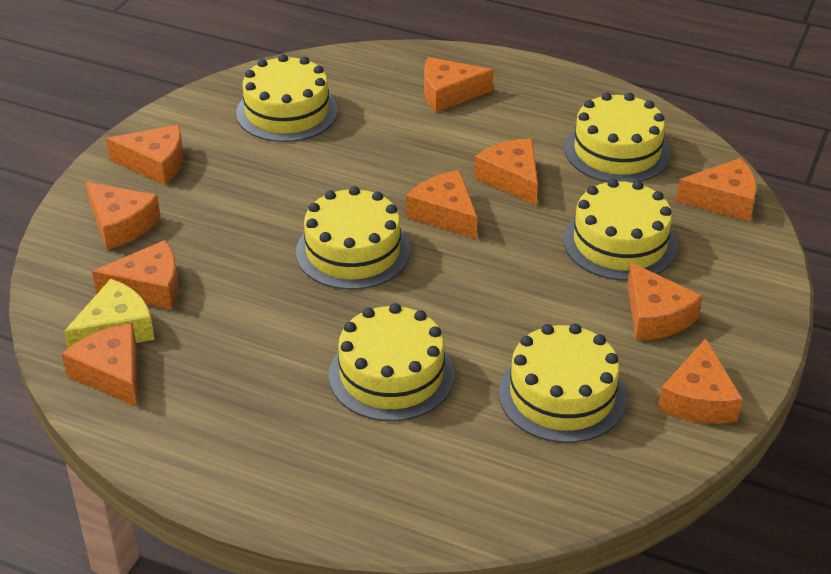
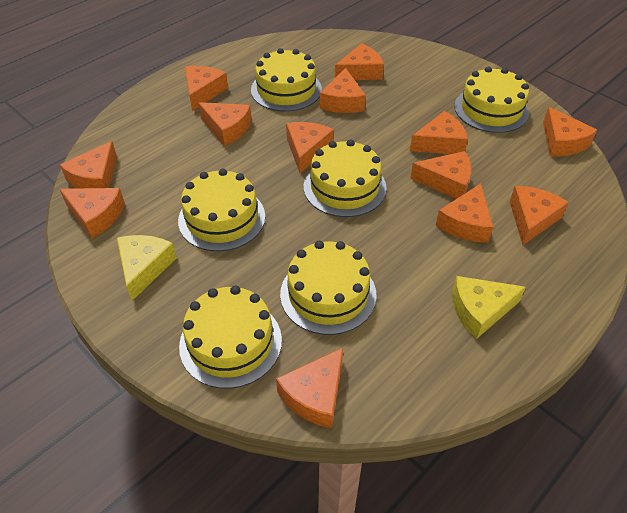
orange cheese: 10 -> 13
yellow cheese: 1 -> 2

